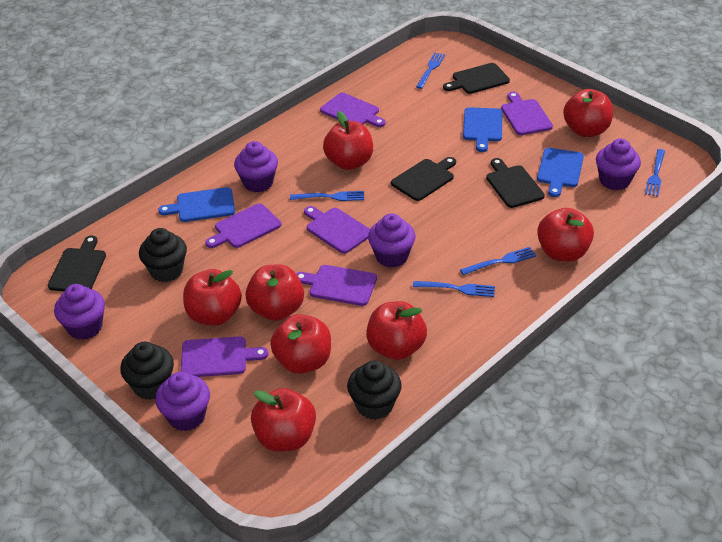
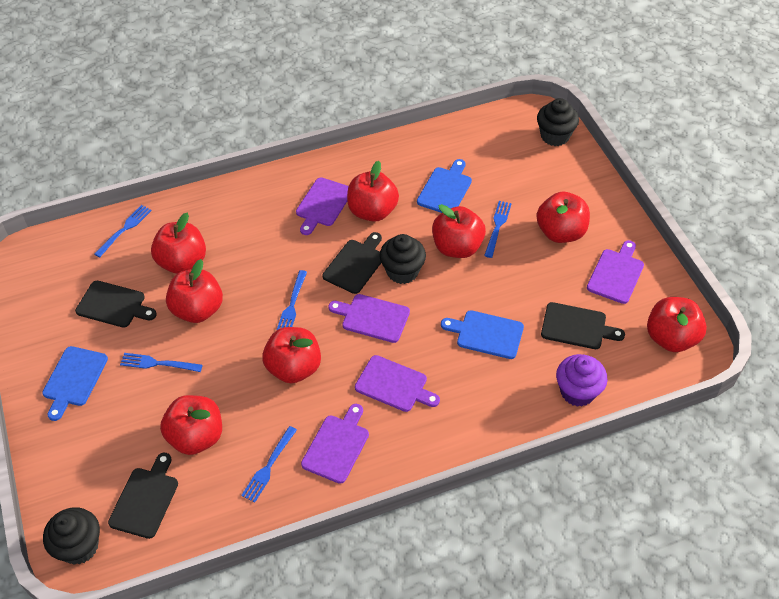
purple cupcake: 5 -> 1
purple cutting board: 6 -> 5

